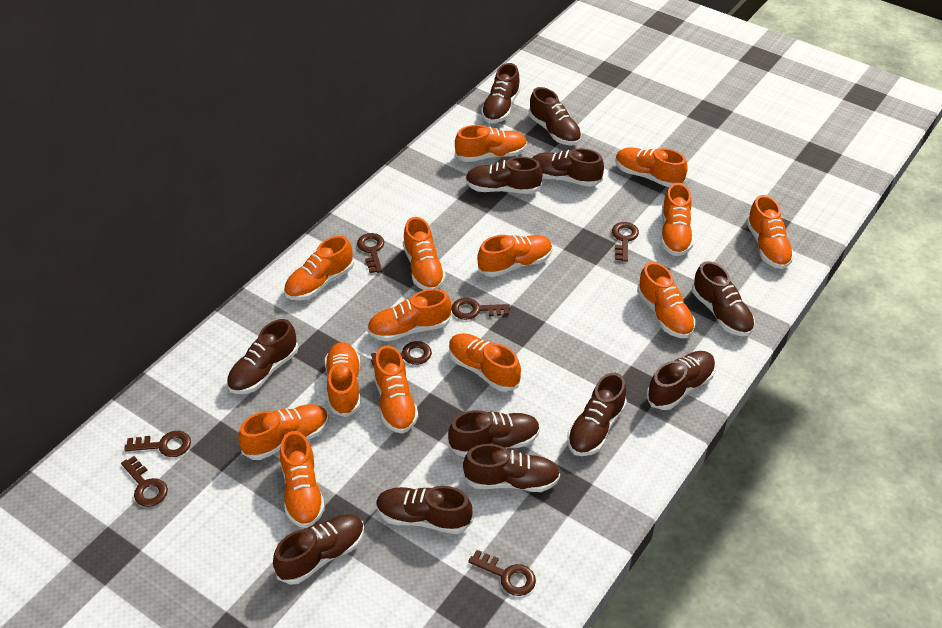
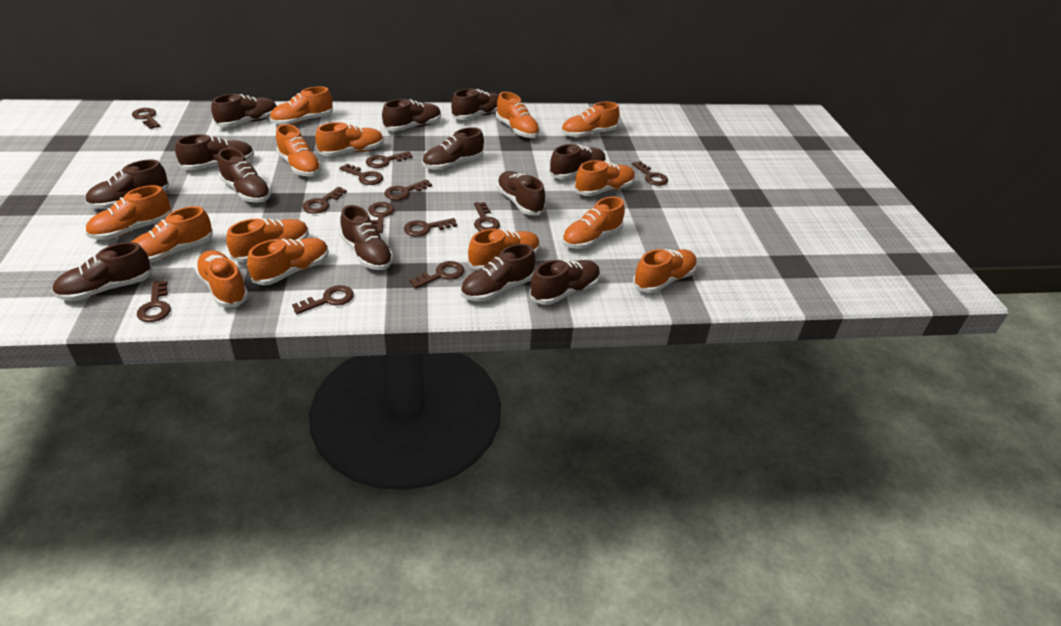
brown key: 7 -> 12
brown shoe: 12 -> 13

